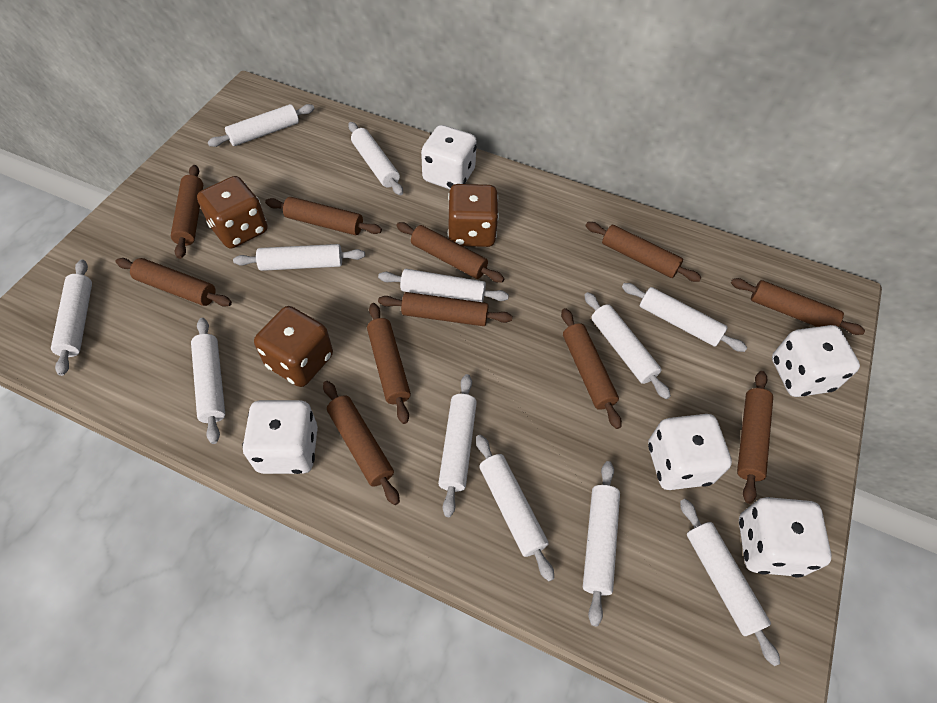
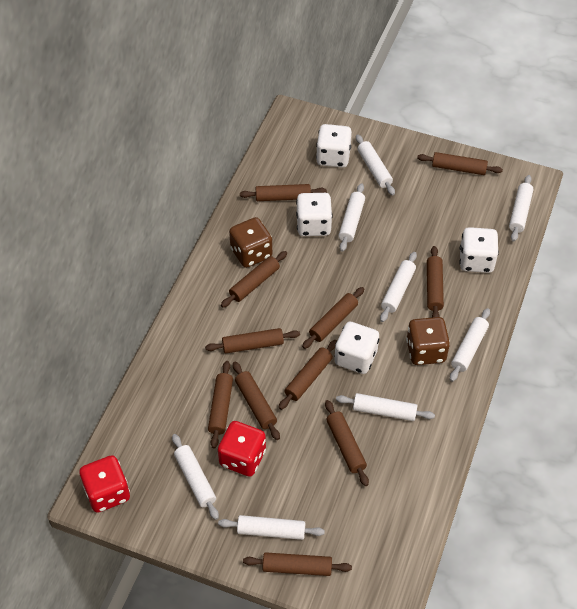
brown dice: 3 -> 2
red dice: 0 -> 2
white dice: 5 -> 4
white rolling pin: 12 -> 8

